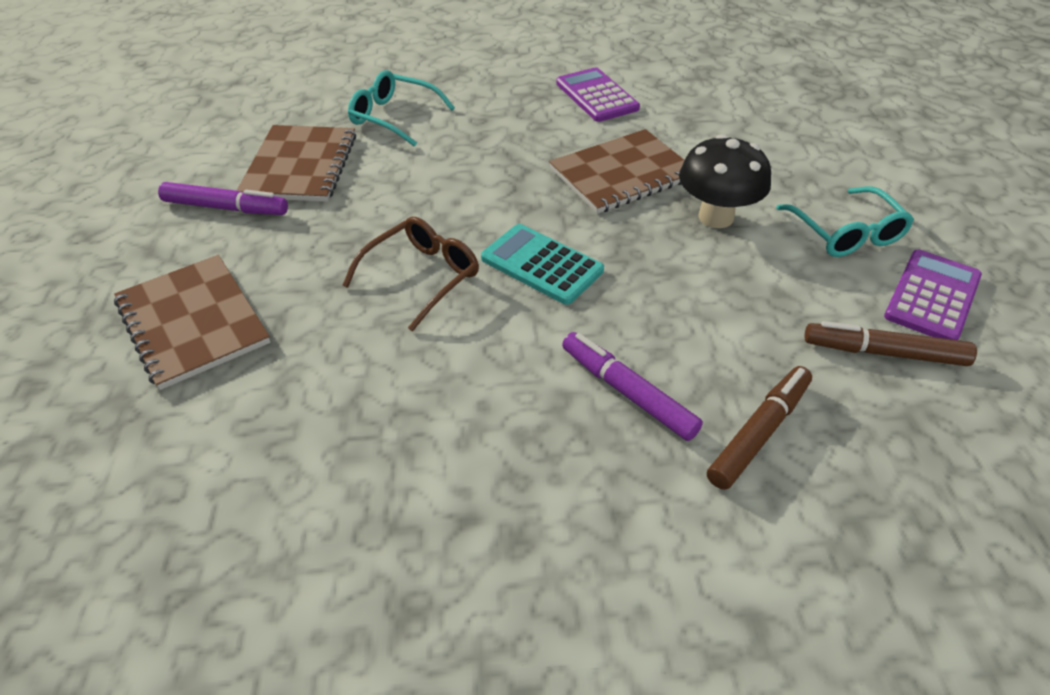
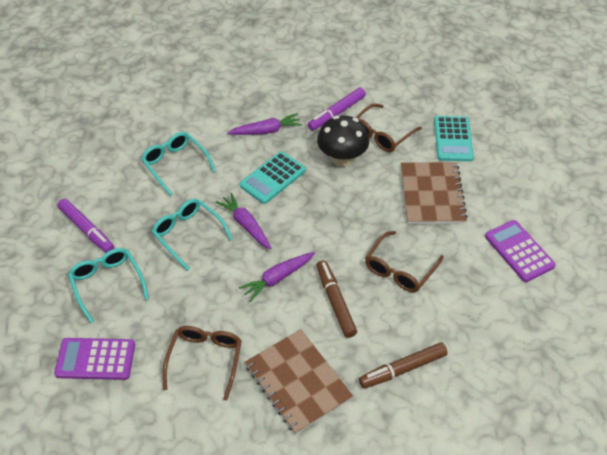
brown glasses: 1 -> 3
brown notebook: 3 -> 2
purple carrot: 0 -> 3
turquoise calculator: 1 -> 2
turquoise glasses: 2 -> 3

